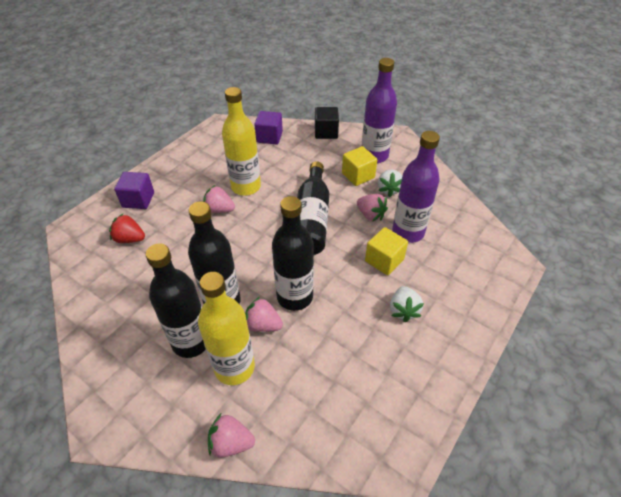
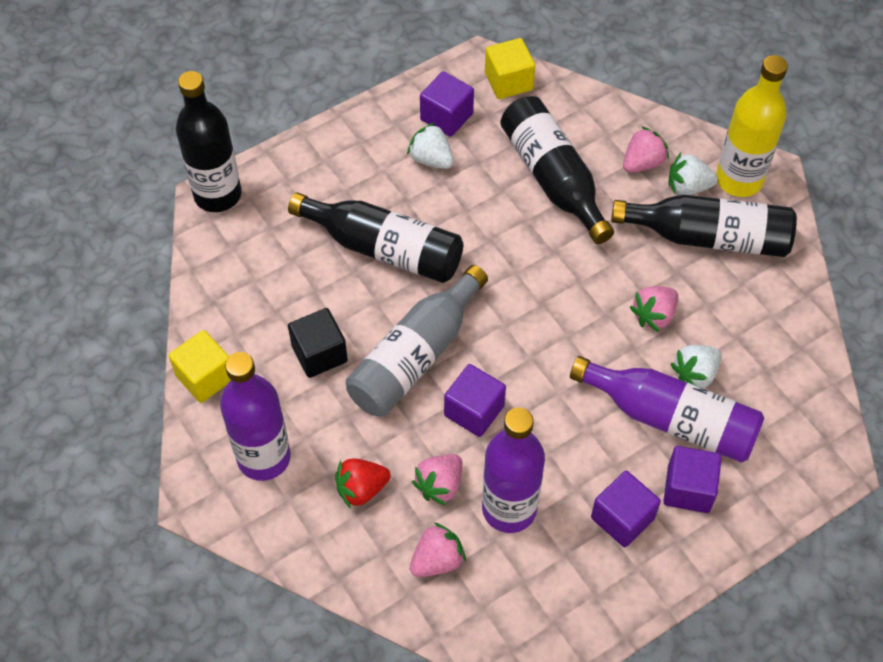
grey bottle: 0 -> 1
purple bottle: 2 -> 3
purple cube: 2 -> 4
white strawberry: 2 -> 3
yellow bottle: 2 -> 1

